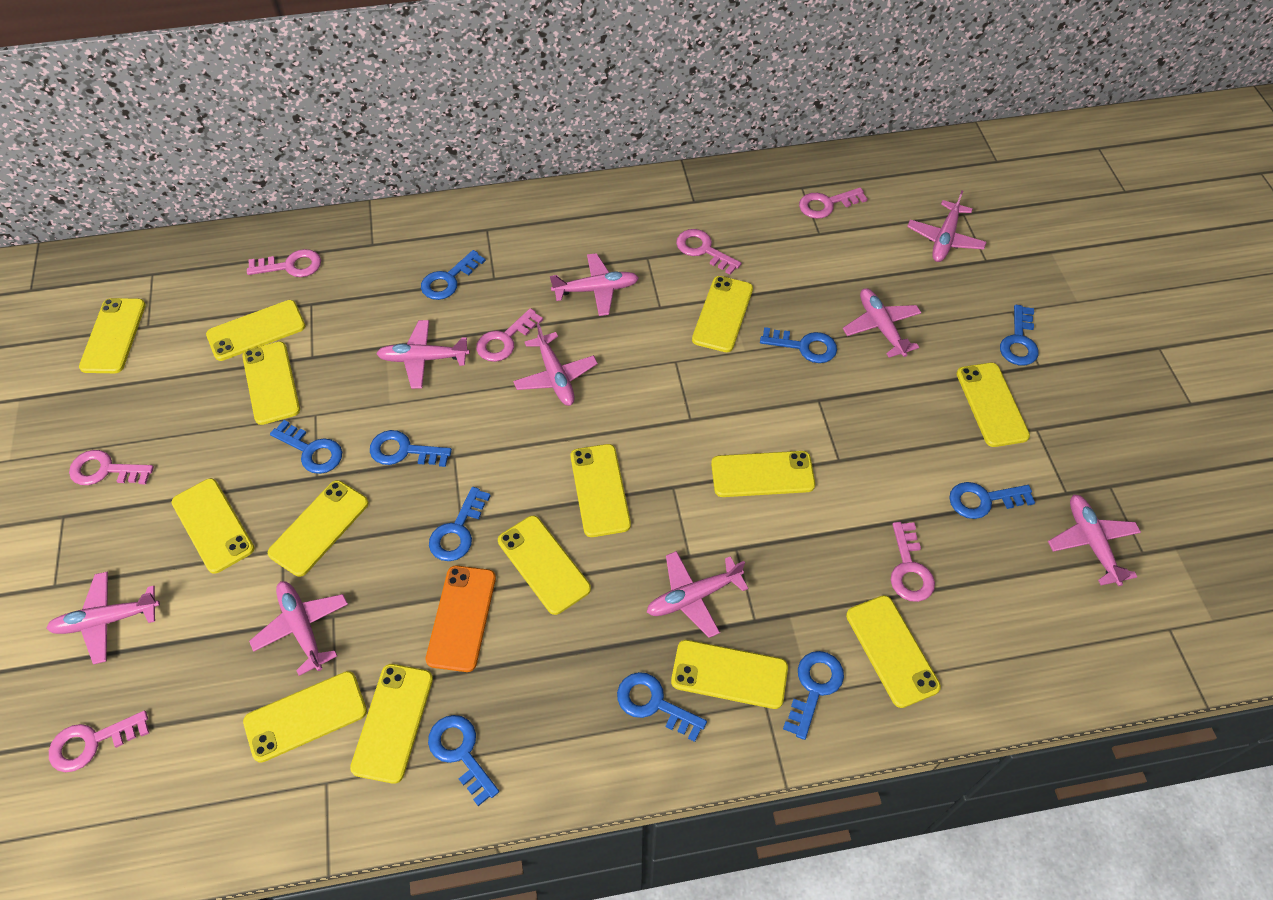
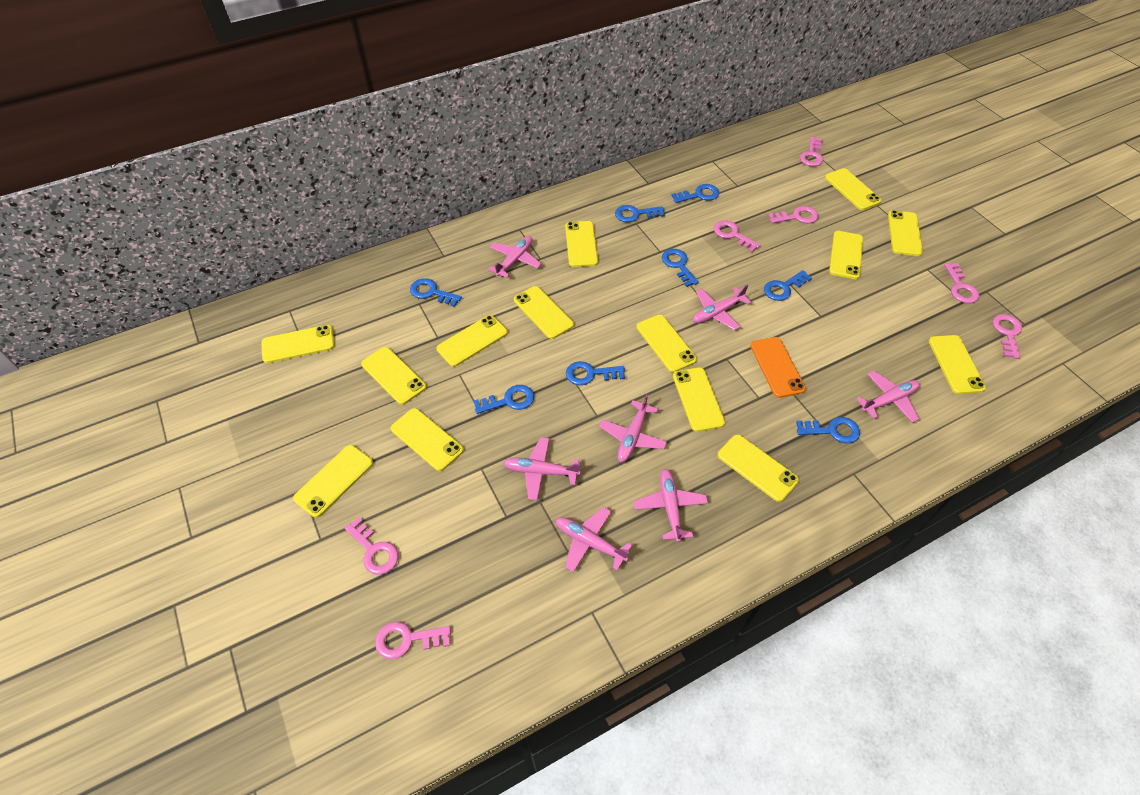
blue key: 10 -> 8
pink plane: 9 -> 7

